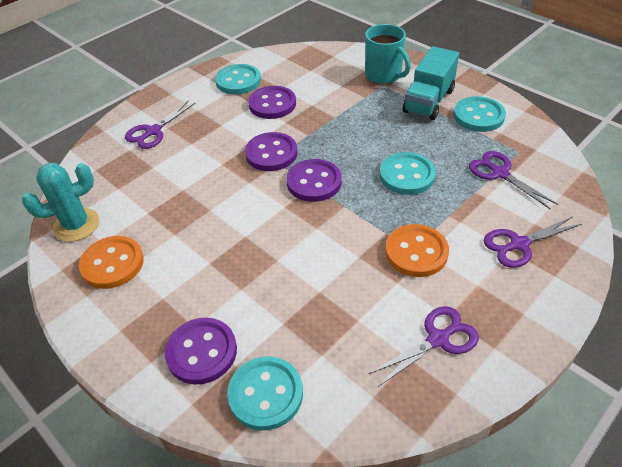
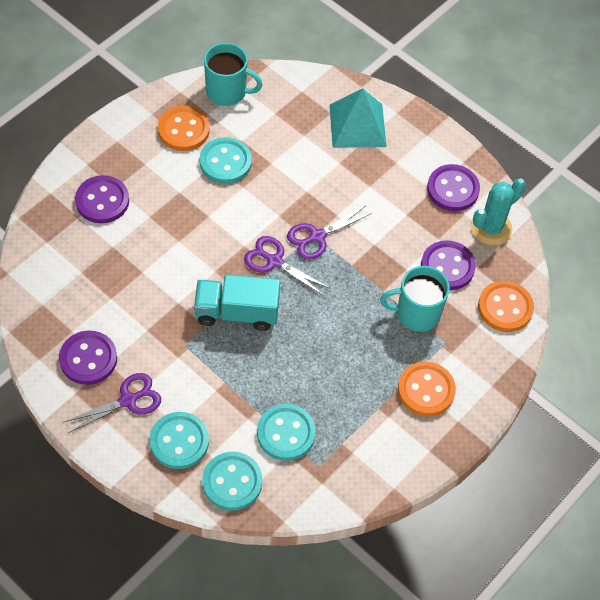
orange button: 2 -> 3
purple scissors: 4 -> 3
turquoise mug: 1 -> 2
turquoise pyramid: 0 -> 1

